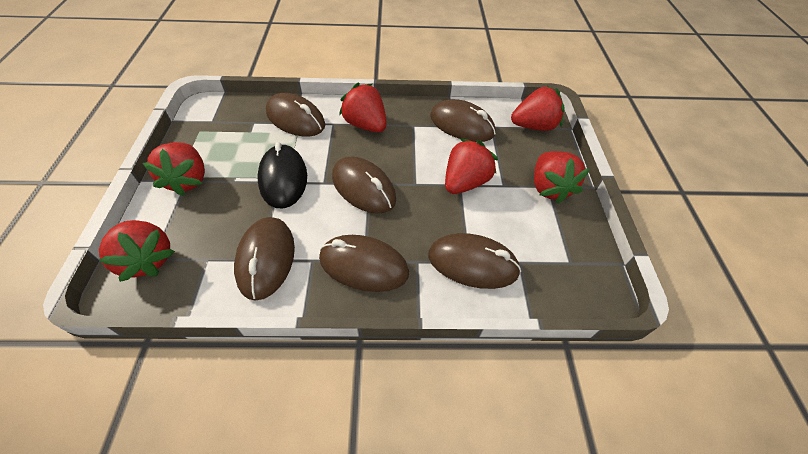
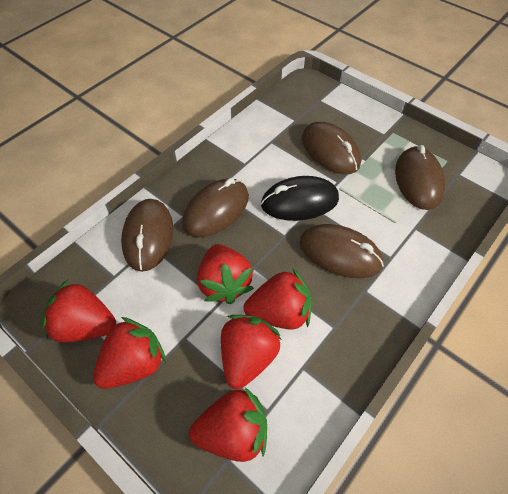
brown mouse: 6 -> 5

